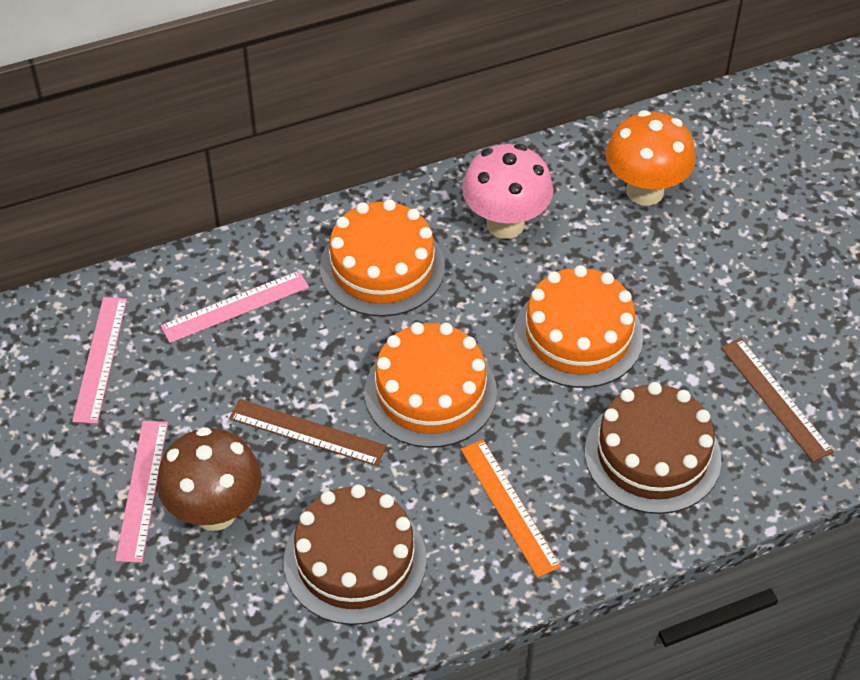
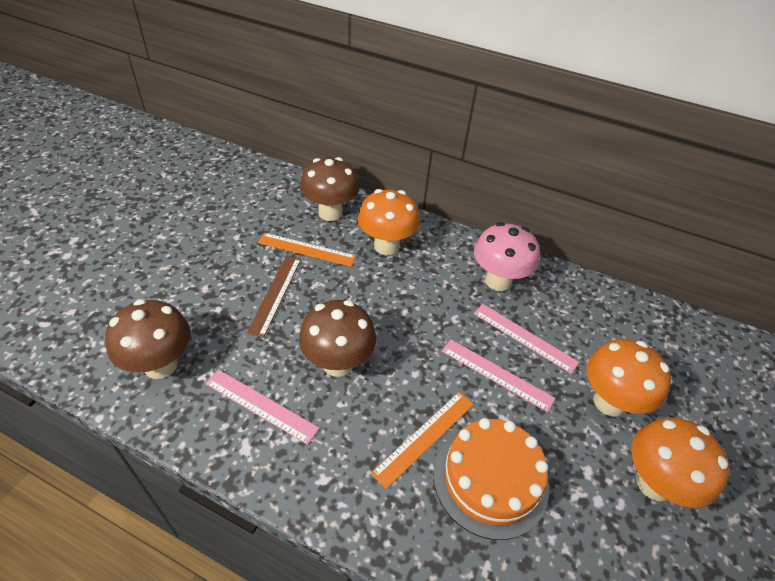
brown cake: 2 -> 0
brown mushroom: 1 -> 3
brown ruler: 2 -> 1
orange cake: 3 -> 1
orange mushroom: 1 -> 3
orange ruler: 1 -> 2

